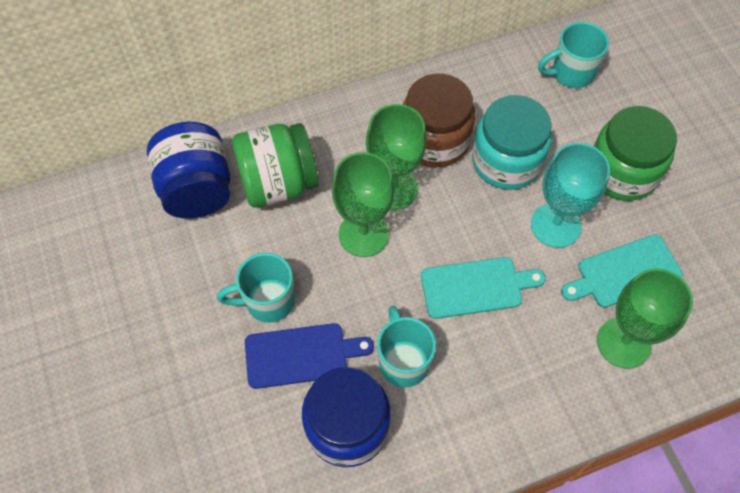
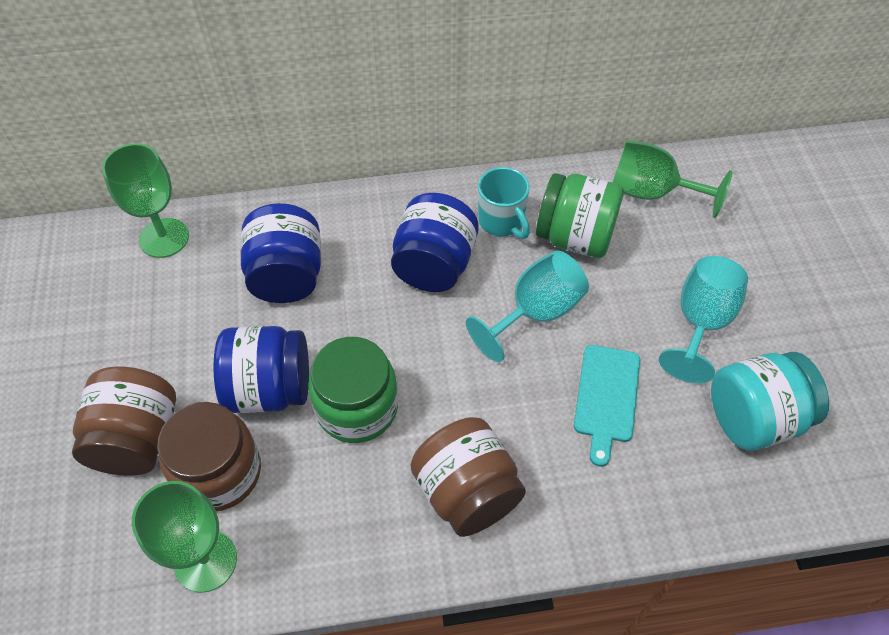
blue cutting board: 1 -> 0
blue jar: 2 -> 3
brown jar: 1 -> 3
turquoise cutting board: 2 -> 1
turquoise goblet: 1 -> 2
turquoise mug: 3 -> 1

